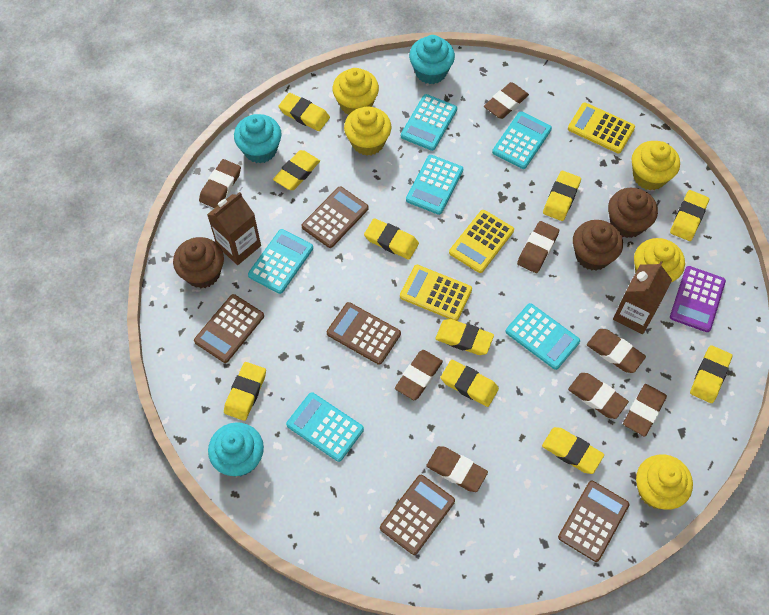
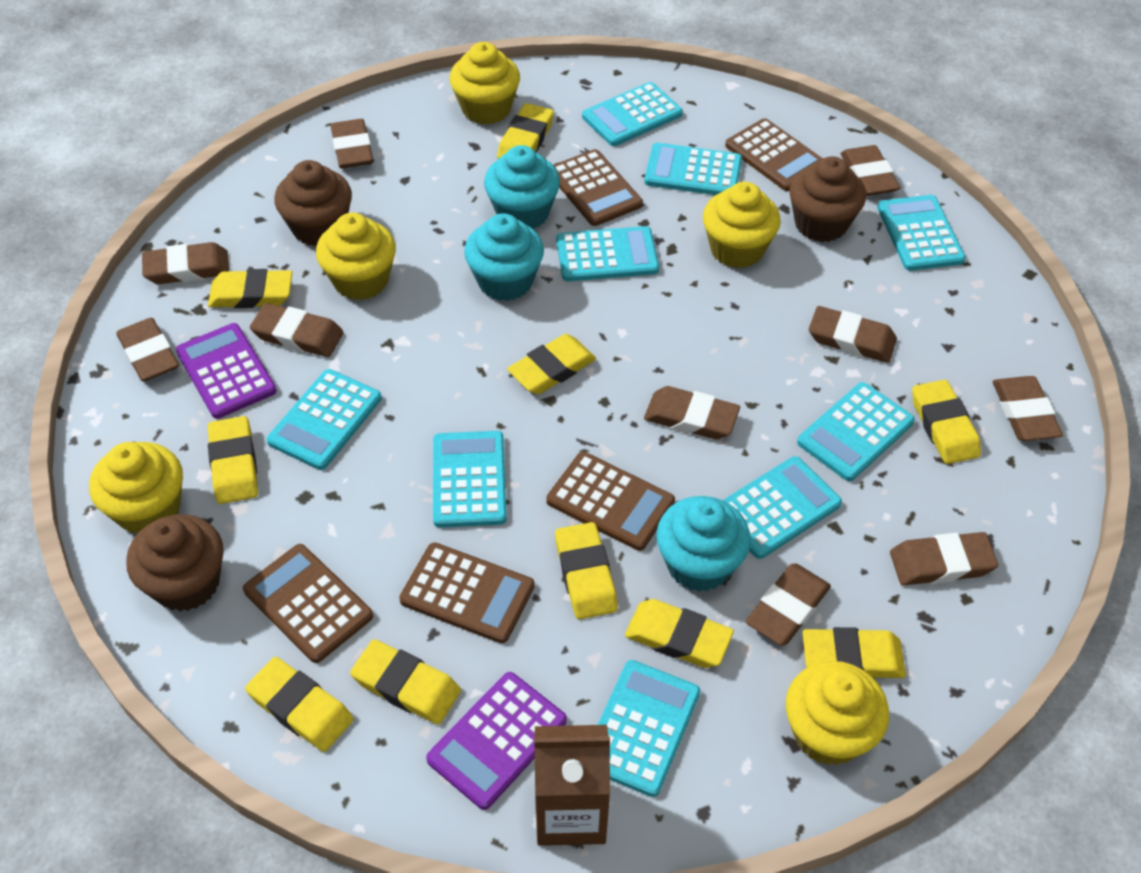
brown carton: 2 -> 1
brown eraser: 8 -> 10
purple calculator: 1 -> 2
turquoise calculator: 6 -> 9
yellow calculator: 3 -> 0

